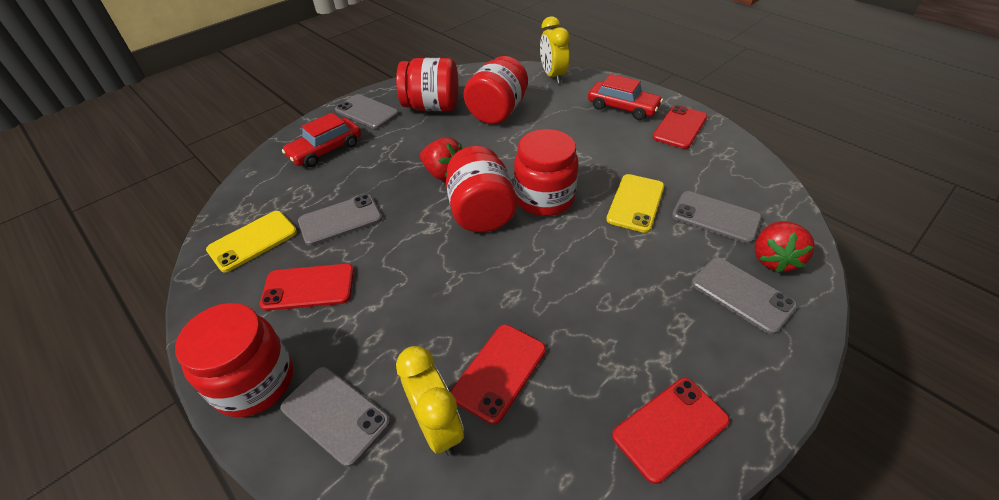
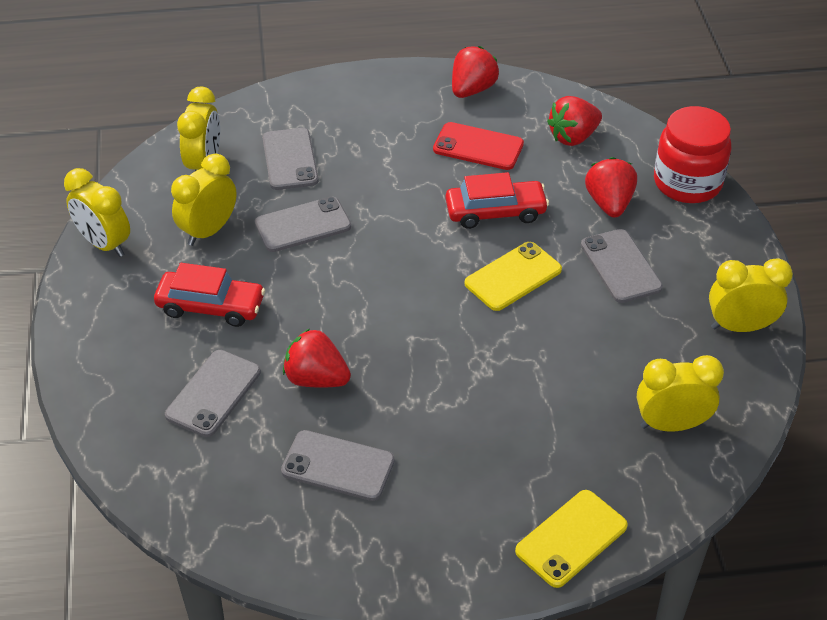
red jar: 5 -> 1
red phone: 4 -> 1
red strawberry: 2 -> 4
yellow clock: 2 -> 5

